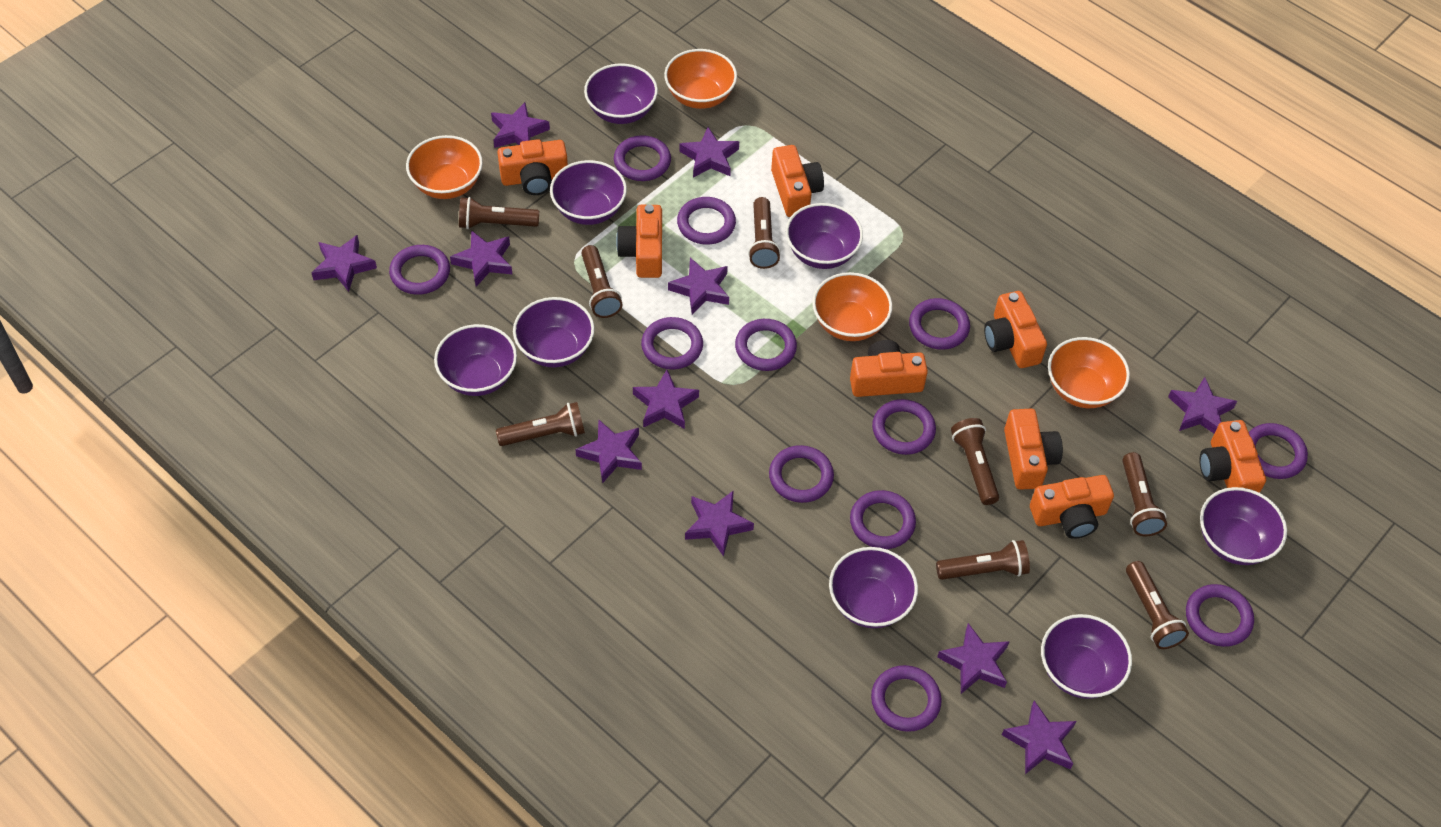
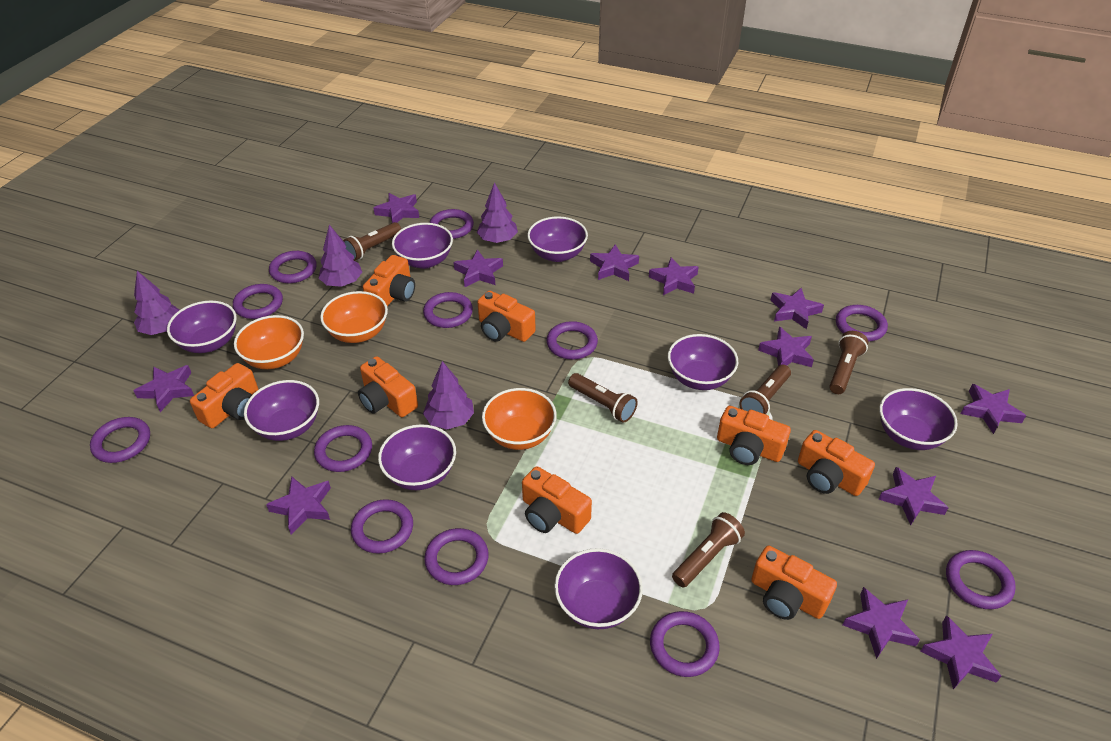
brown flashlight: 8 -> 5
orange bowl: 4 -> 3
purple star: 11 -> 12
purple tree: 0 -> 4

